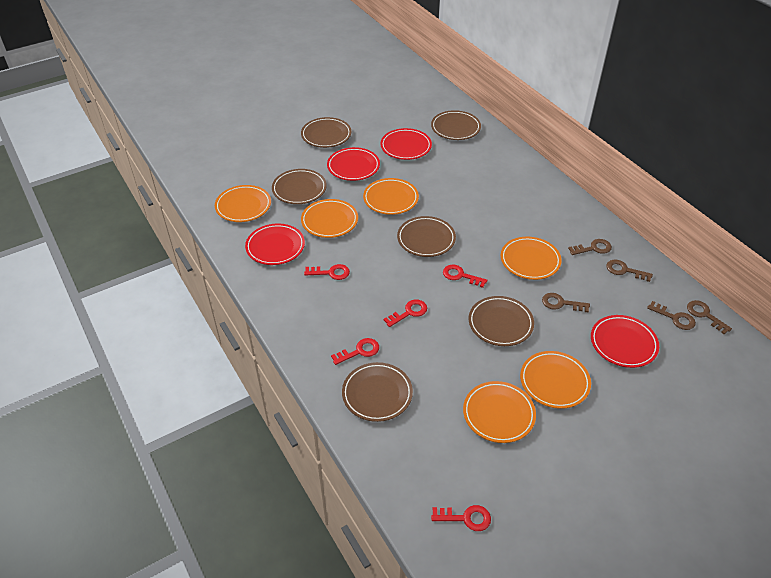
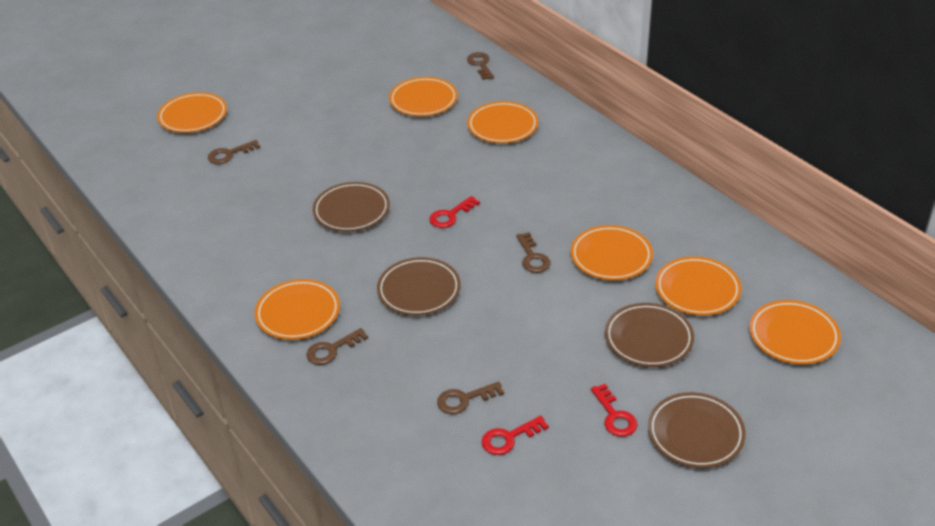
brown plate: 6 -> 4
orange plate: 6 -> 7
red key: 5 -> 3
red plate: 4 -> 0

